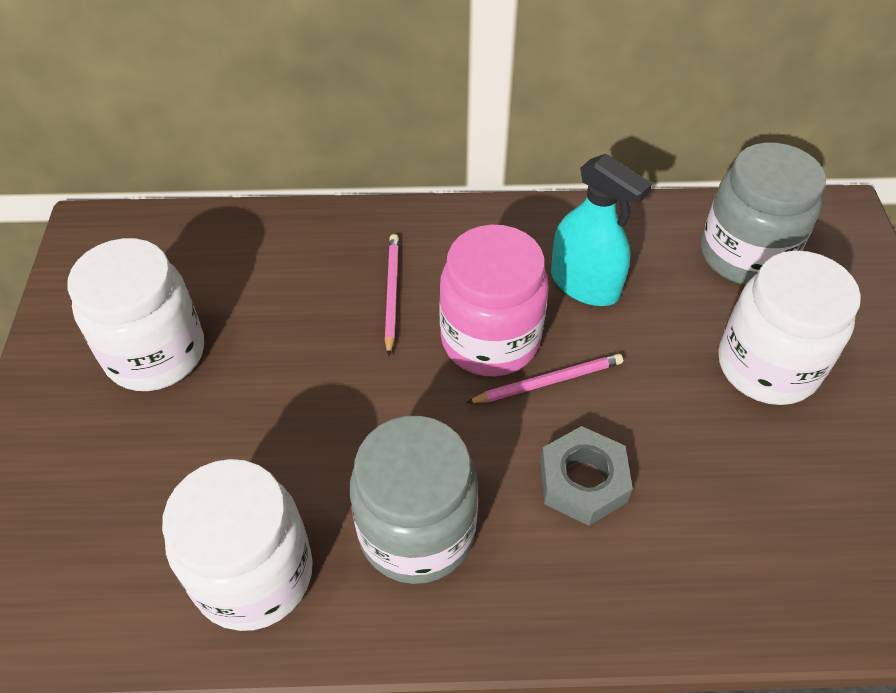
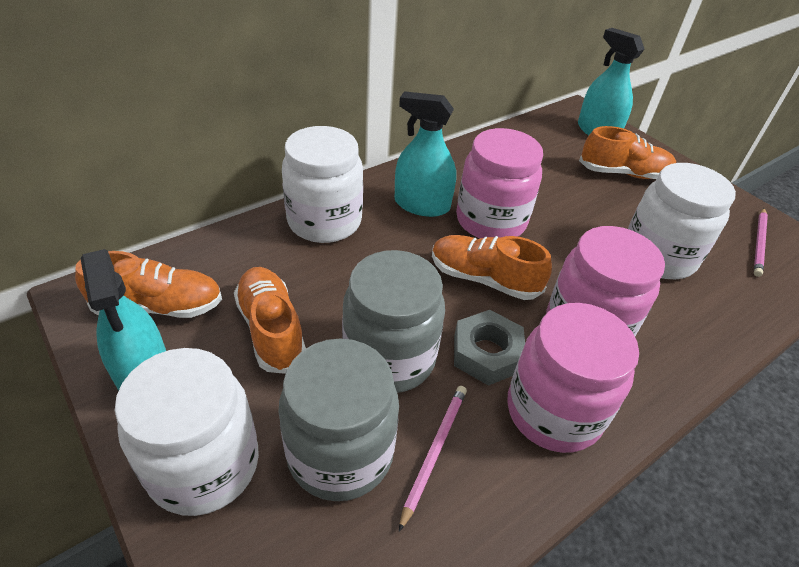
orange shoe: 0 -> 4
pink jar: 1 -> 3
turquoise spray bottle: 1 -> 3

